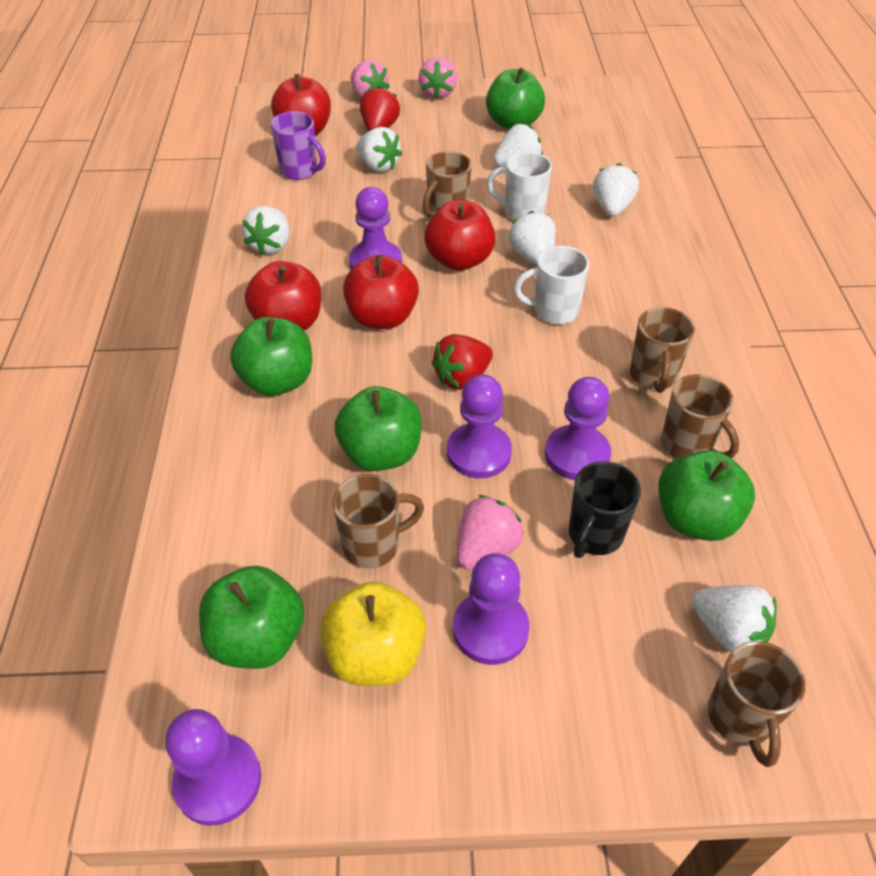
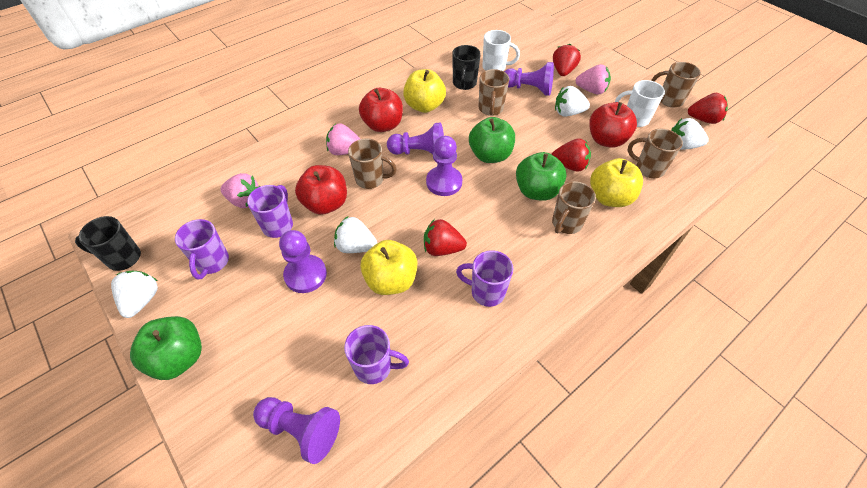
black mug: 1 -> 2
green apple: 5 -> 3
purple mug: 1 -> 4
red apple: 4 -> 3
red strawberry: 2 -> 4
white strawberry: 6 -> 4
yellow apple: 1 -> 3

